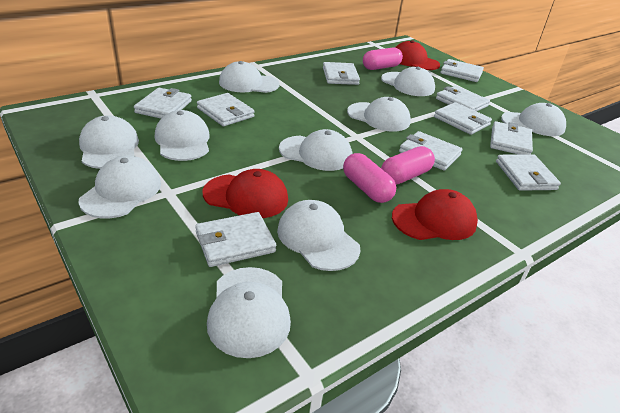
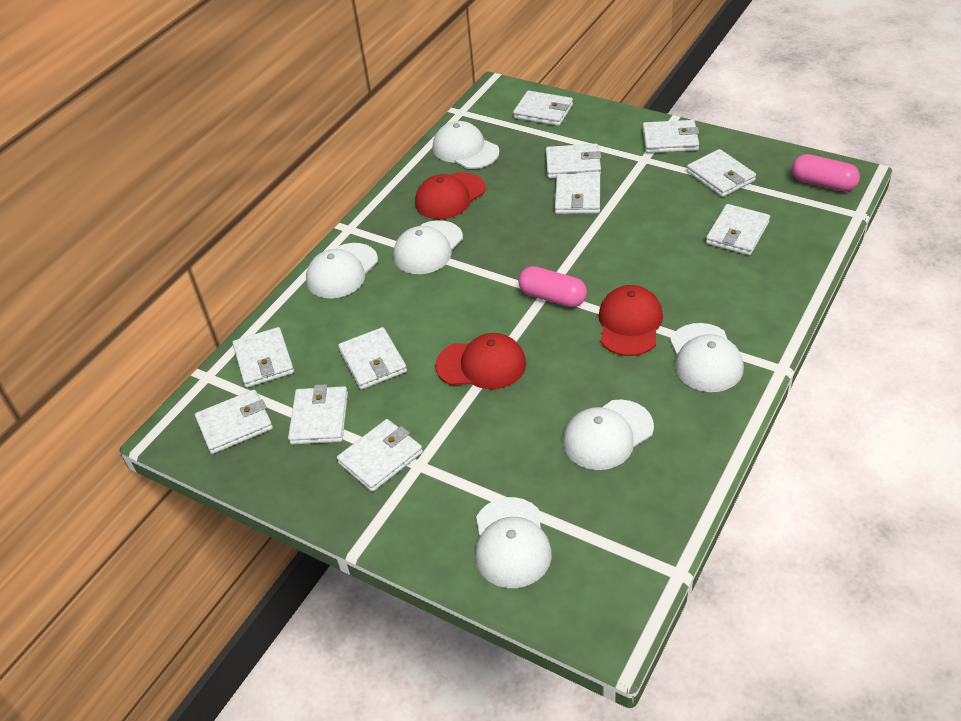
pink capsule: 3 -> 2
white cap: 10 -> 6
white wallet: 10 -> 11

